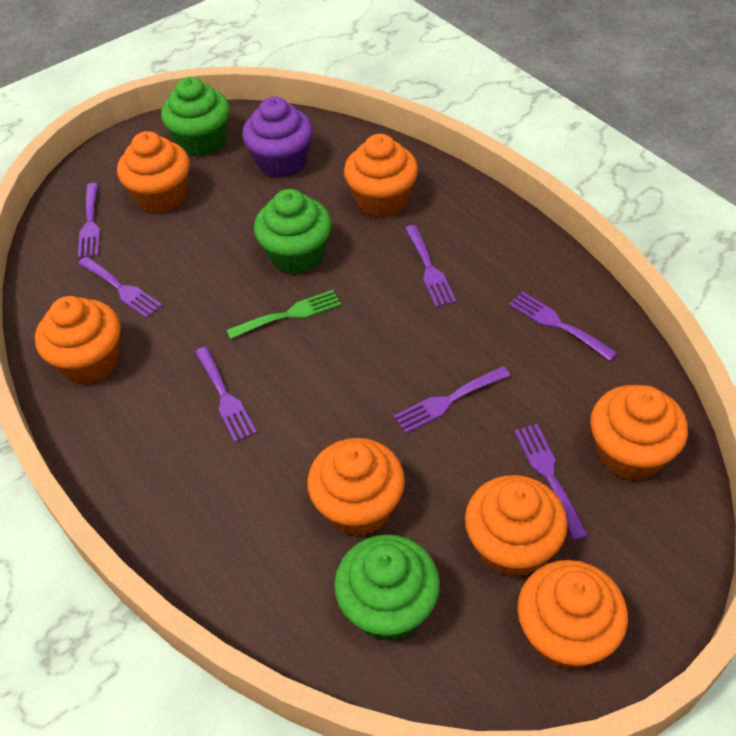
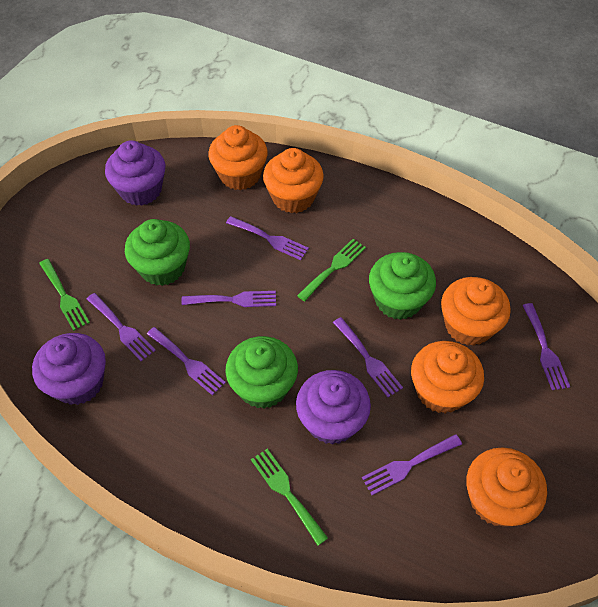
green fork: 1 -> 3
orange cupcake: 7 -> 5
purple cupcake: 1 -> 3

